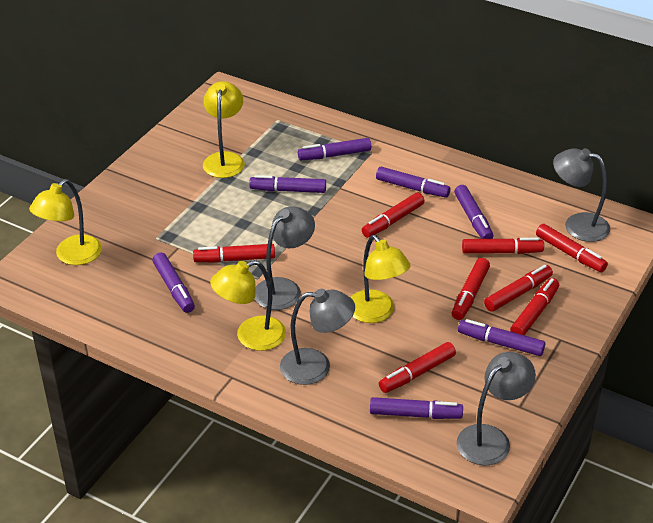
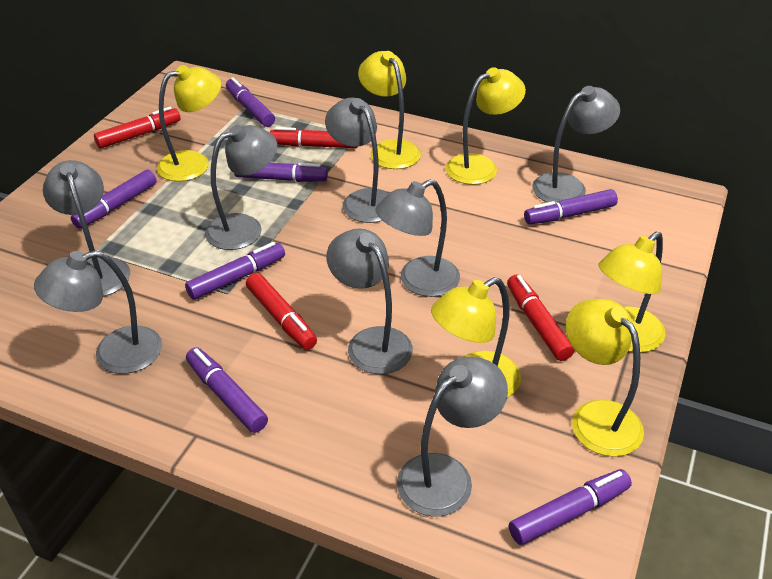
grey lamp: 4 -> 8
red marker: 8 -> 4
yellow lamp: 4 -> 6

